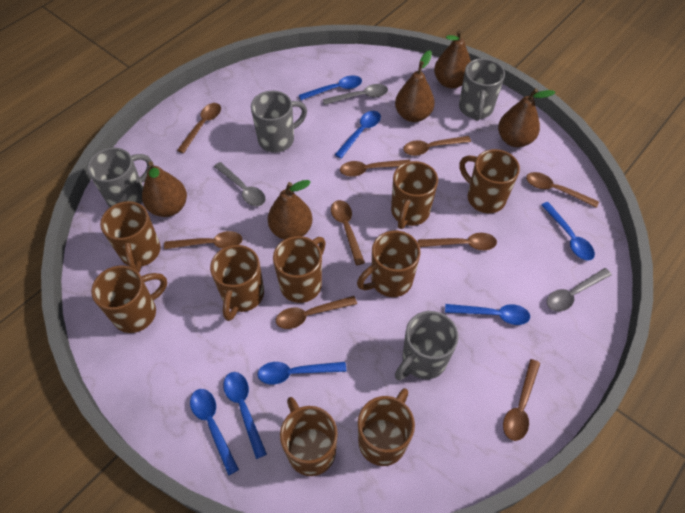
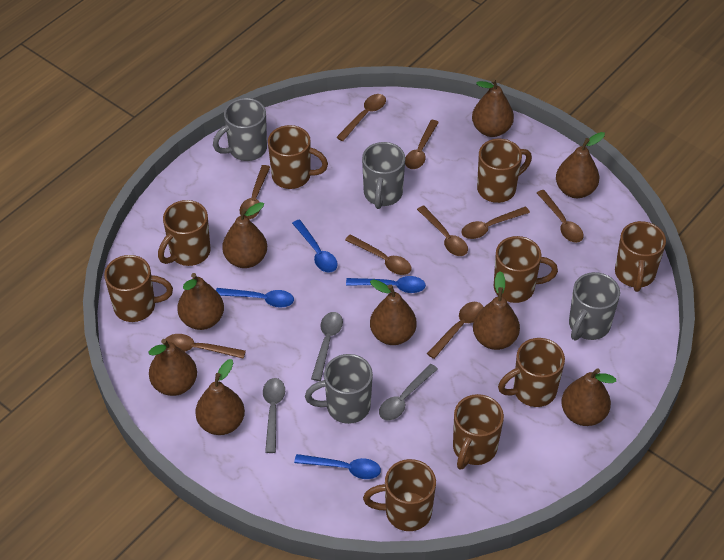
blue spoon: 7 -> 4
brown pear: 5 -> 9

